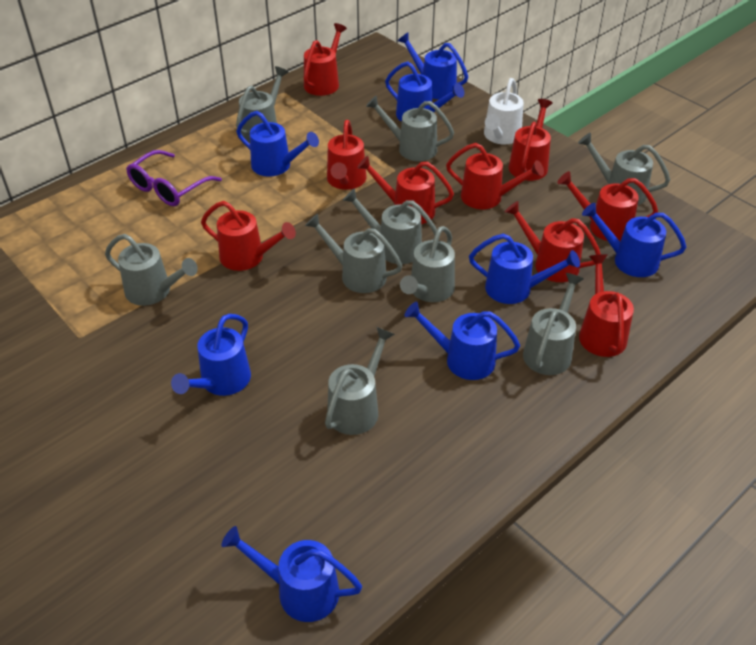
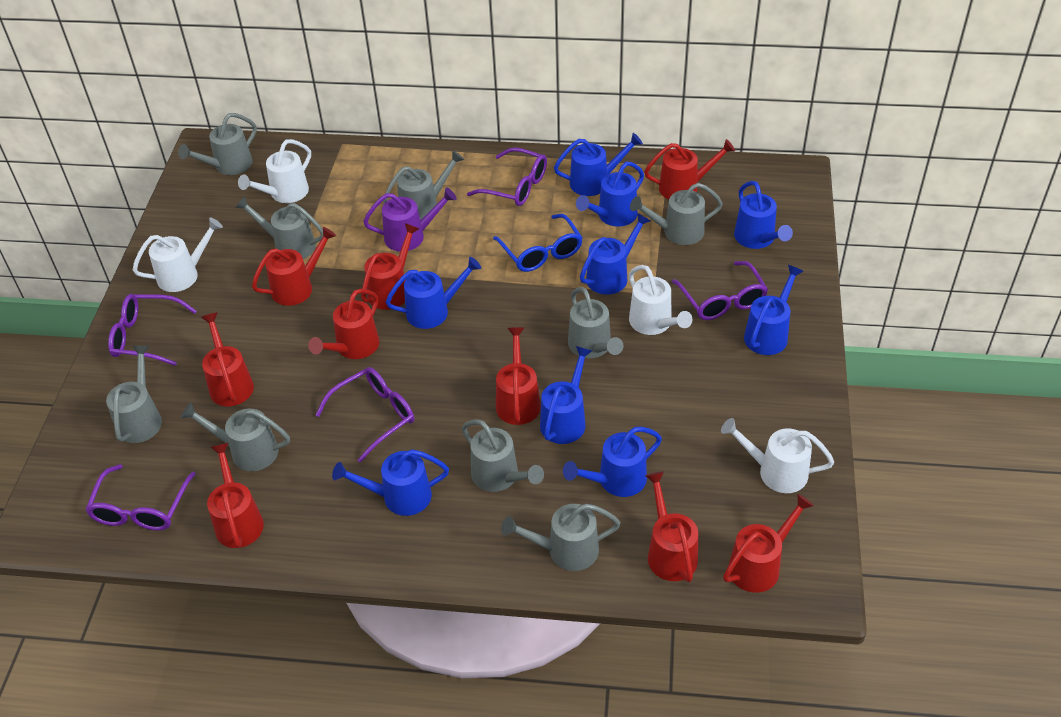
blue glasses: 0 -> 1
blue watering can: 8 -> 9
purple glasses: 1 -> 5
purple watering can: 0 -> 1
white watering can: 1 -> 4

